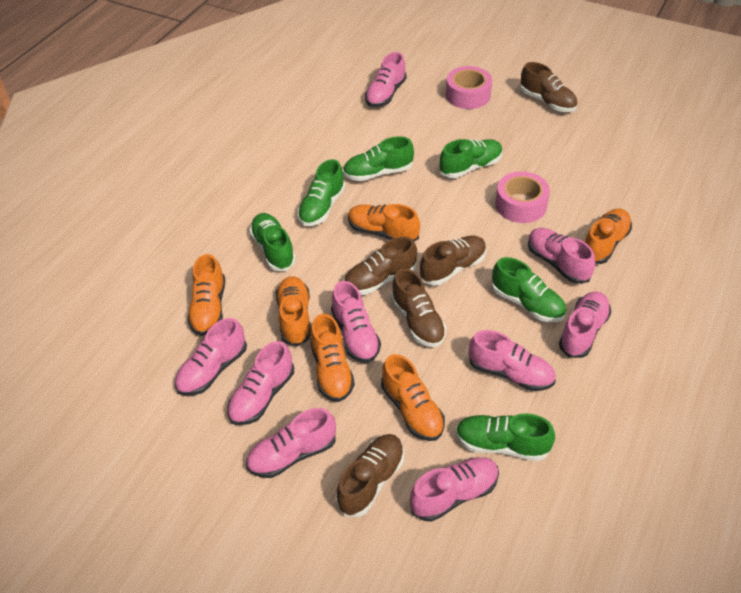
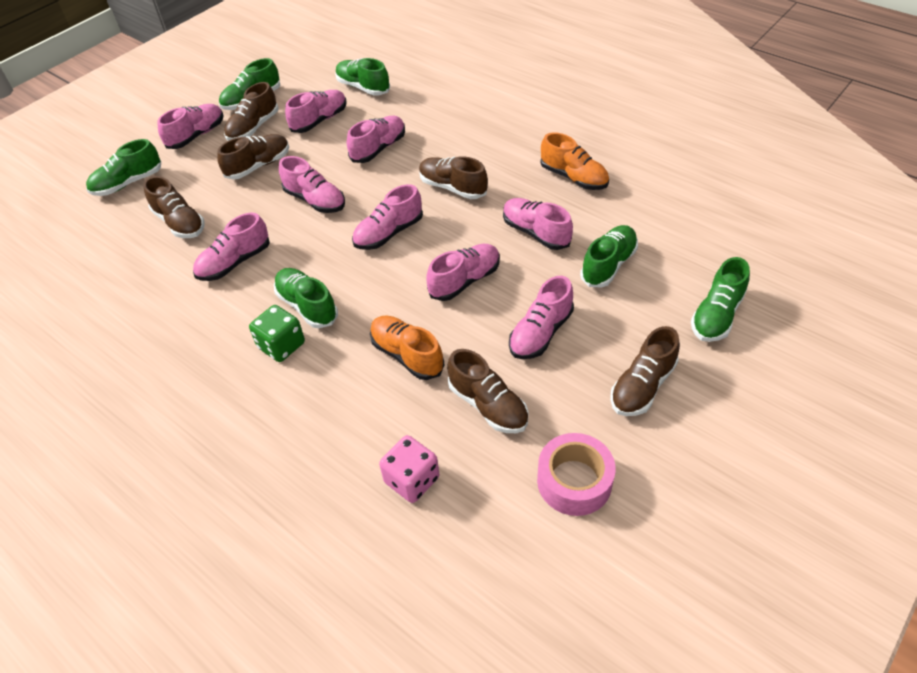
brown shoe: 5 -> 6
green dice: 0 -> 1
orange shoe: 6 -> 2
pink dice: 0 -> 1
pink tape: 2 -> 1

